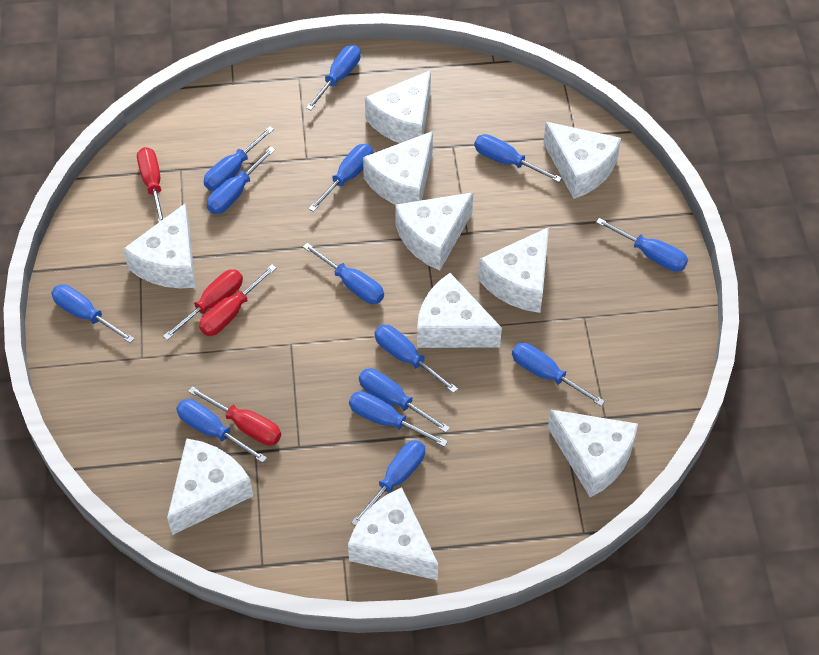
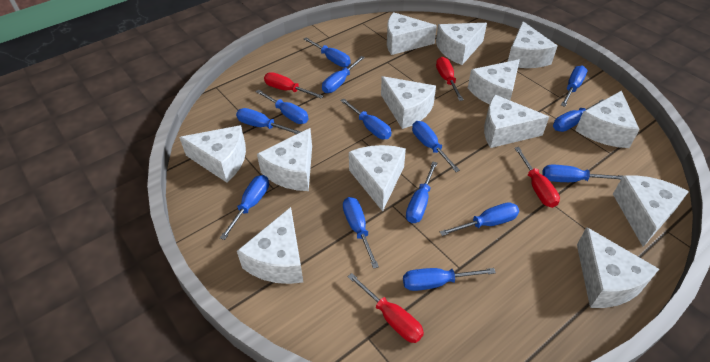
white cheese: 10 -> 13

